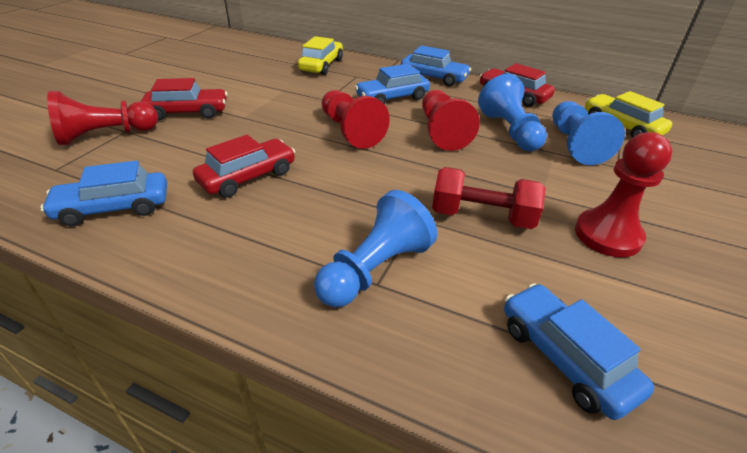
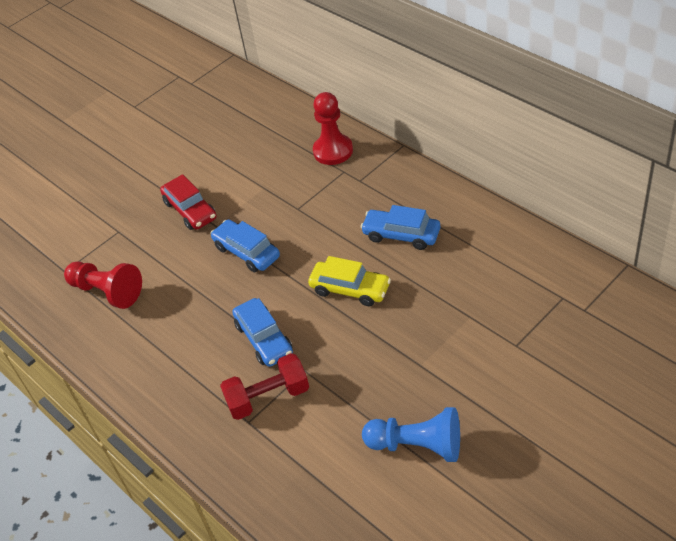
blue car: 4 -> 3
blue pawn: 3 -> 1
red car: 3 -> 1
red pawn: 4 -> 2
yellow car: 2 -> 1

